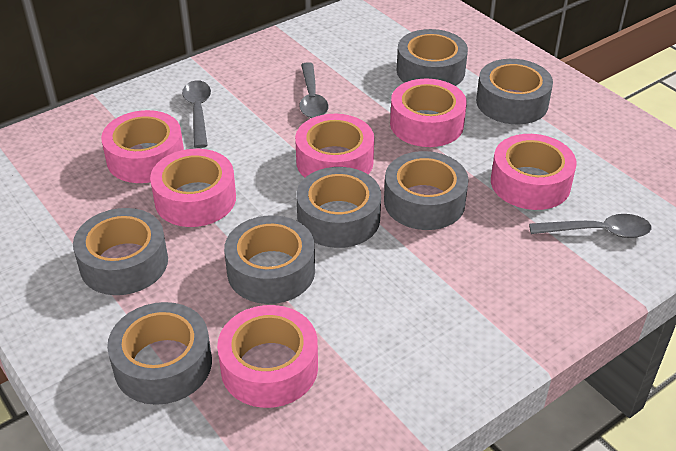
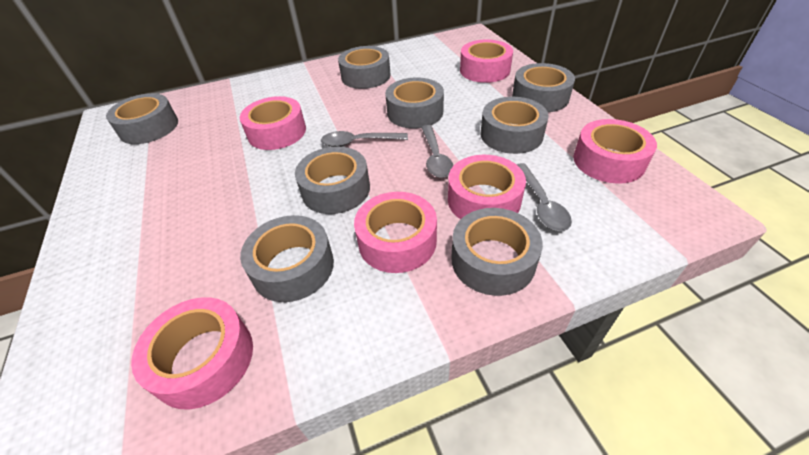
grey tape: 7 -> 8

